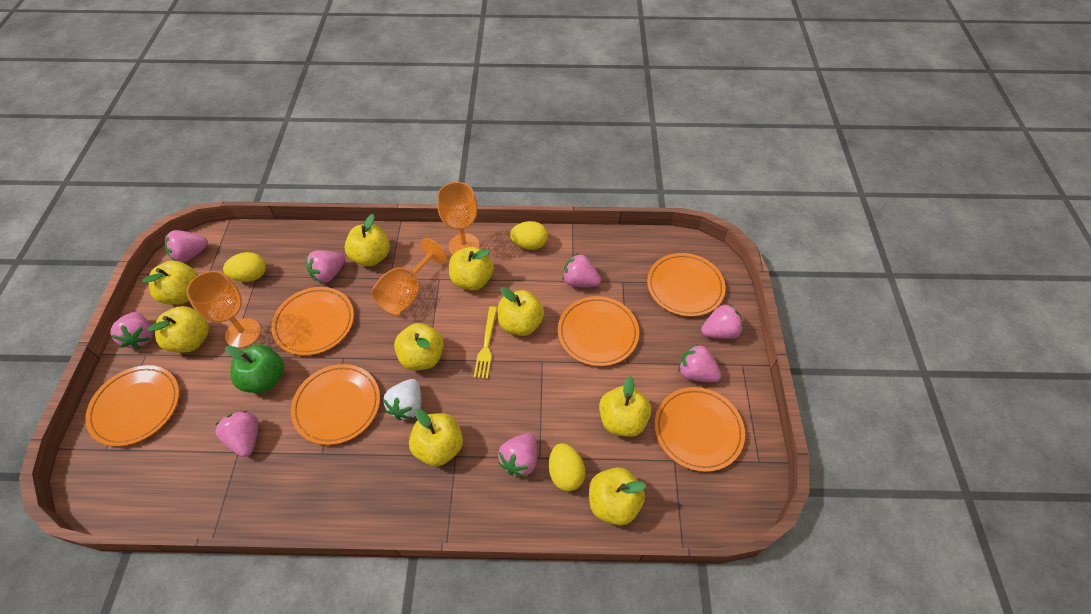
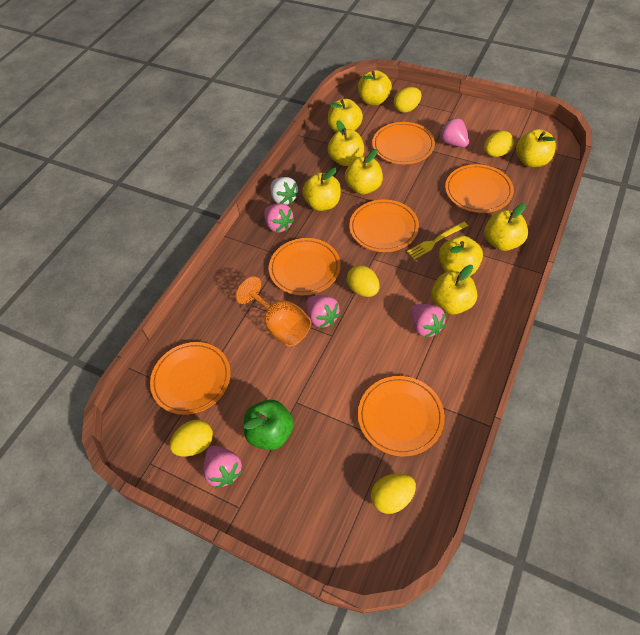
orange goblet: 3 -> 1
pink strawberry: 8 -> 5
yellow egg: 3 -> 5

